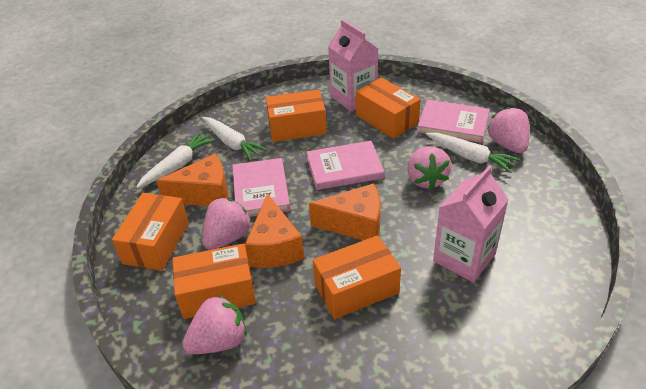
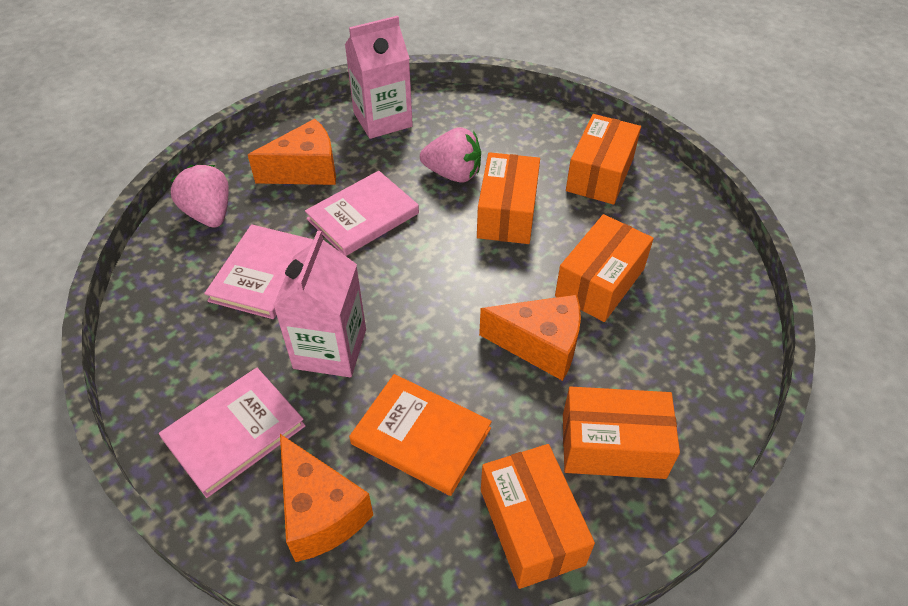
orange book: 0 -> 1
pink strawberry: 4 -> 2
white carrot: 3 -> 0

